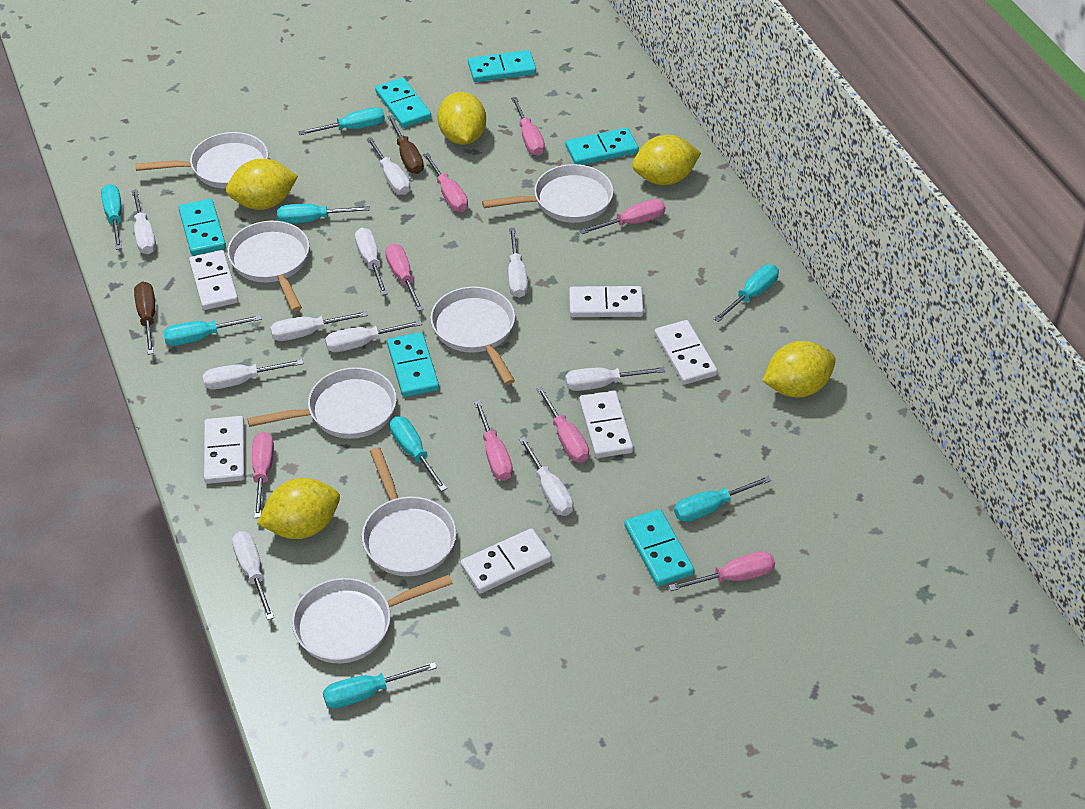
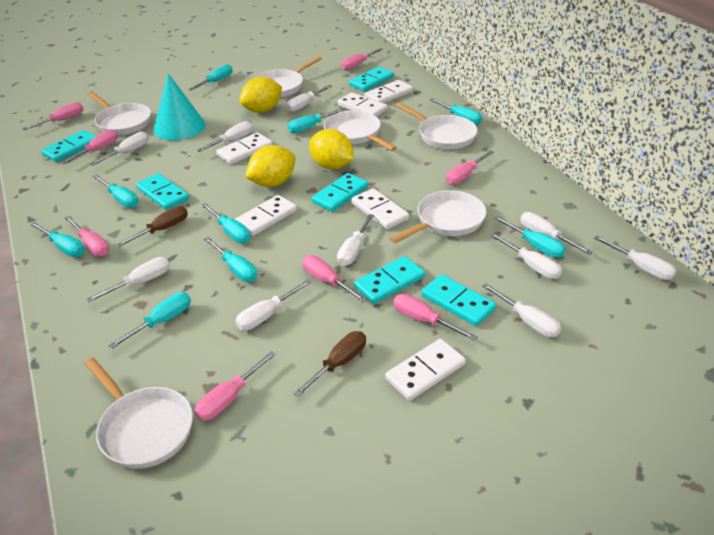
turquoise cone: 0 -> 1
turquoise screwdriver: 8 -> 9
white pan: 7 -> 6
yellow lemon: 5 -> 3

